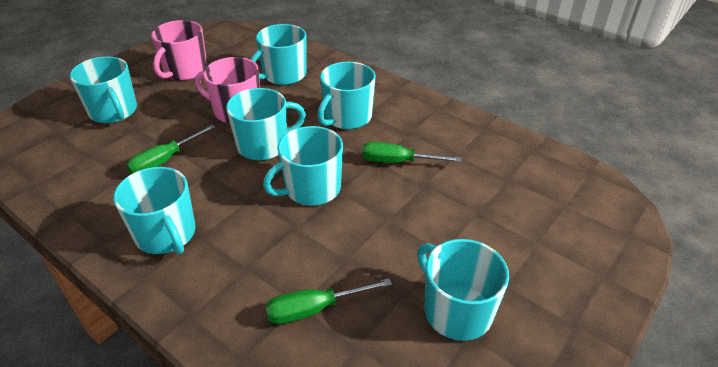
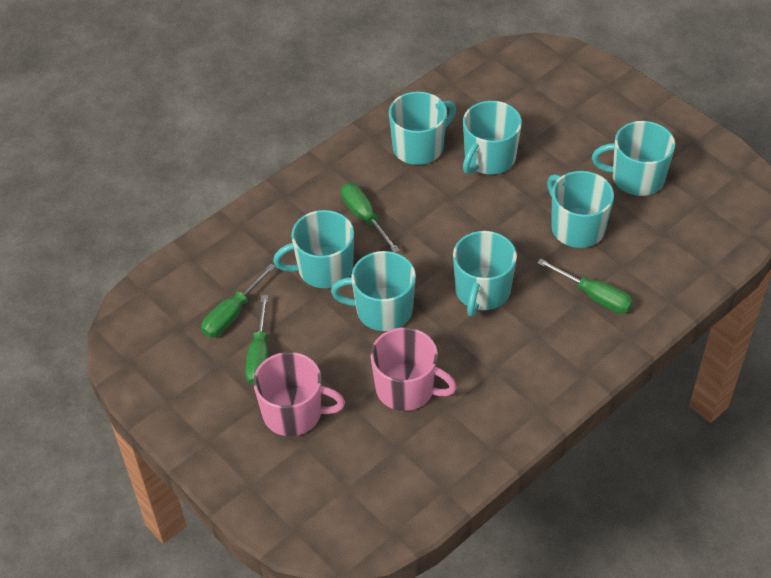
green screwdriver: 3 -> 4

